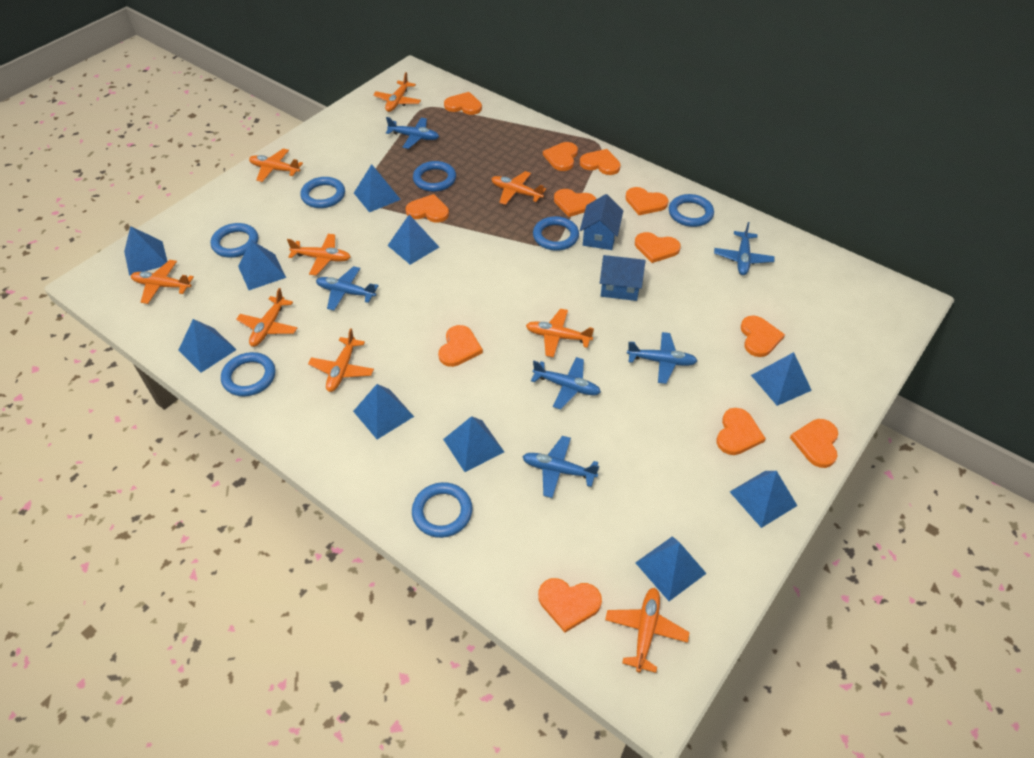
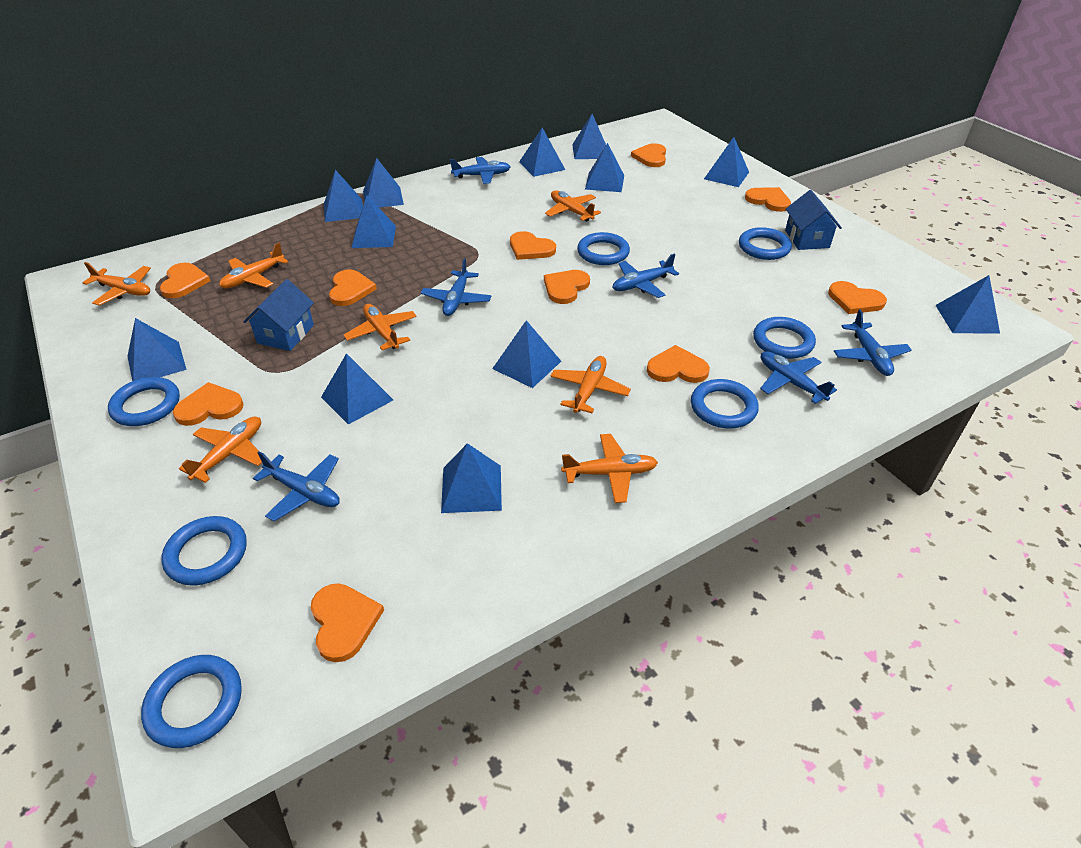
blue pyramid: 10 -> 12
orange heart: 12 -> 10
orange plane: 9 -> 7

